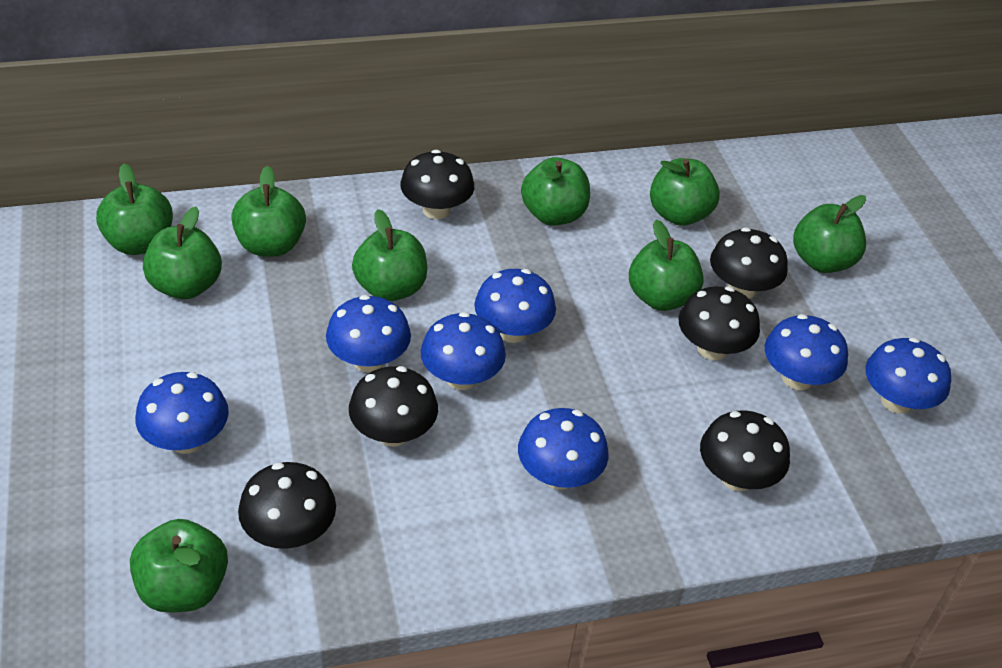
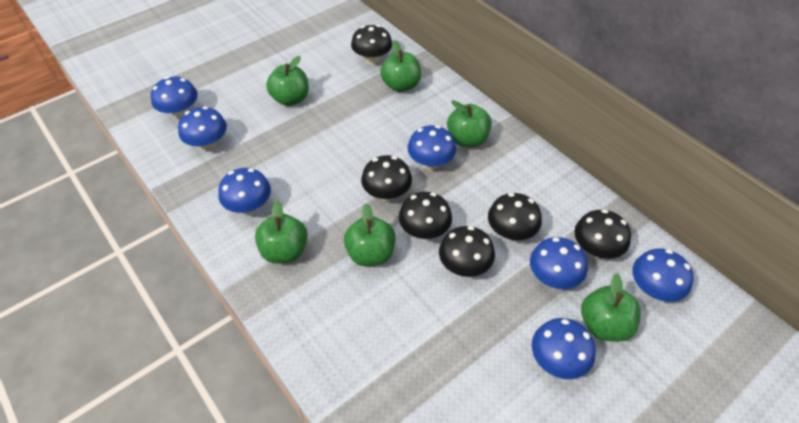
green apple: 9 -> 6

